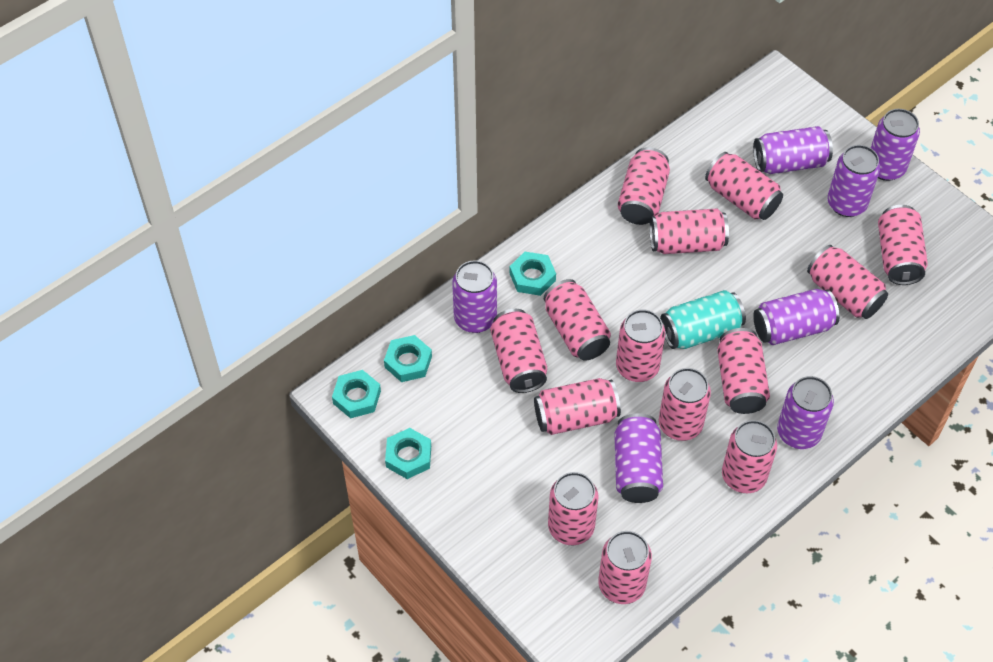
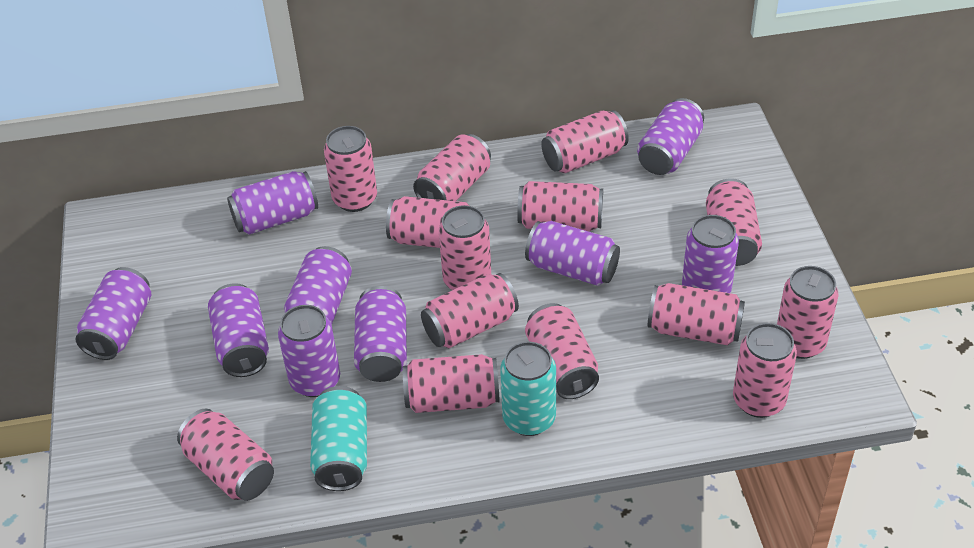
purple can: 7 -> 9
turquoise can: 1 -> 2
turquoise nut: 4 -> 0

